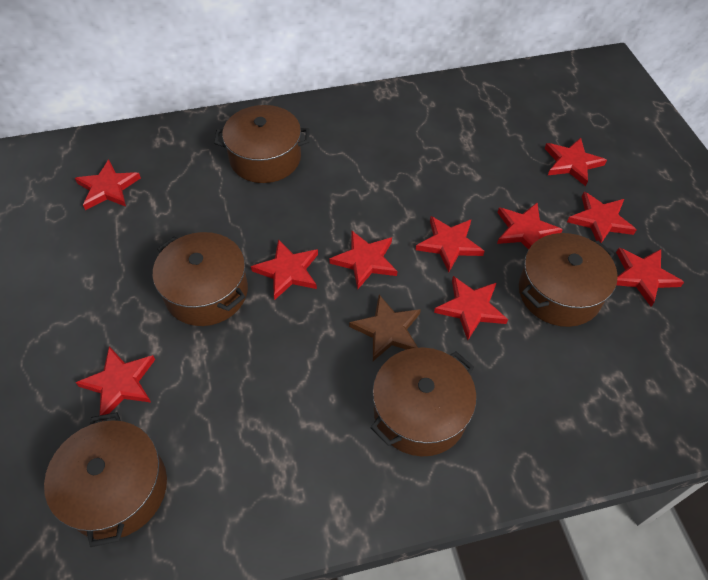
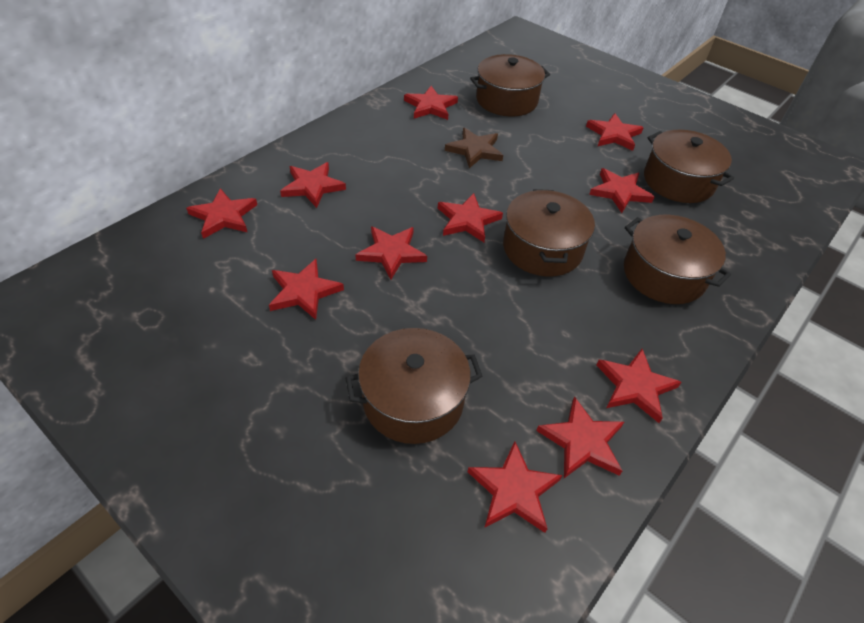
red star: 10 -> 11

